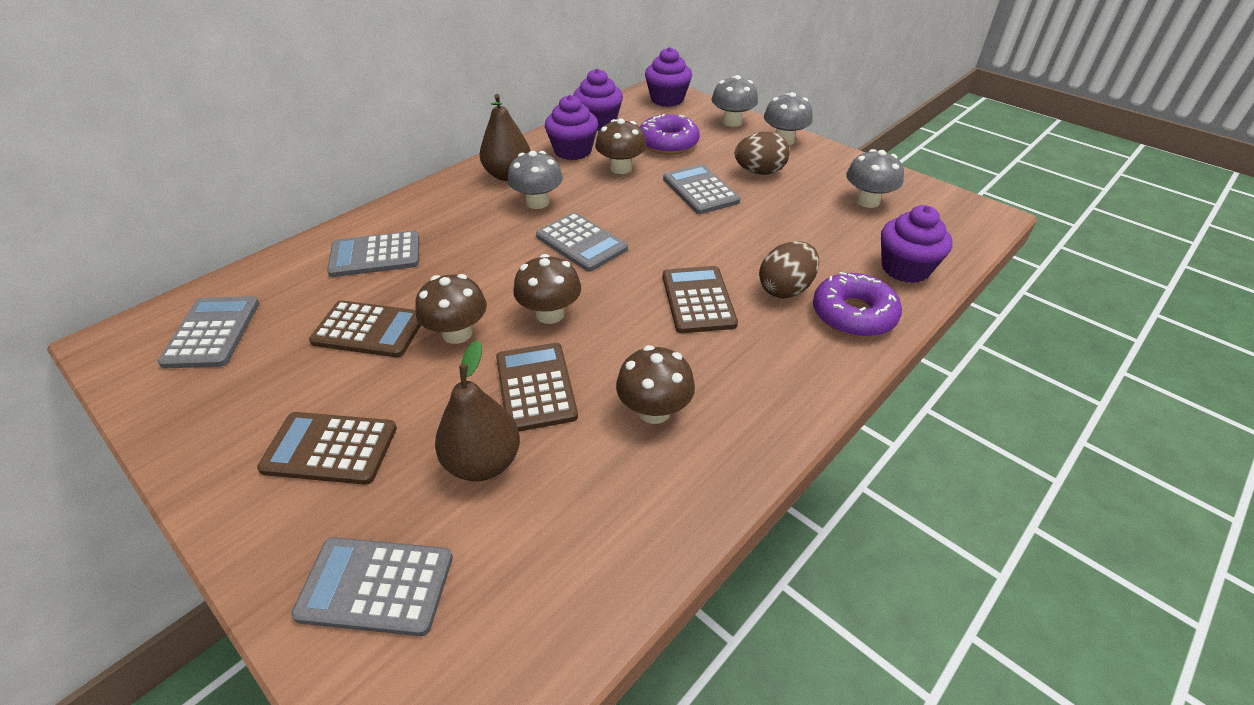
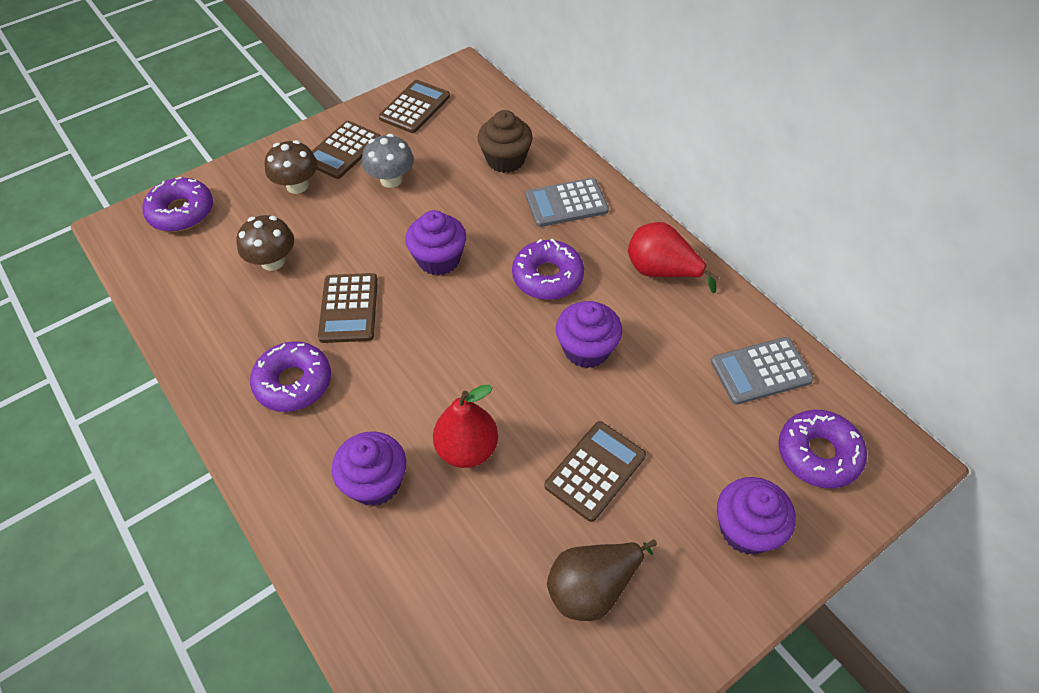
brown cupcake: 0 -> 1
brown egg: 2 -> 0
brown mushroom: 4 -> 2
brown pear: 2 -> 1
grey calculator: 5 -> 2
grey mushroom: 4 -> 1
purple donut: 2 -> 4
red pear: 0 -> 2

